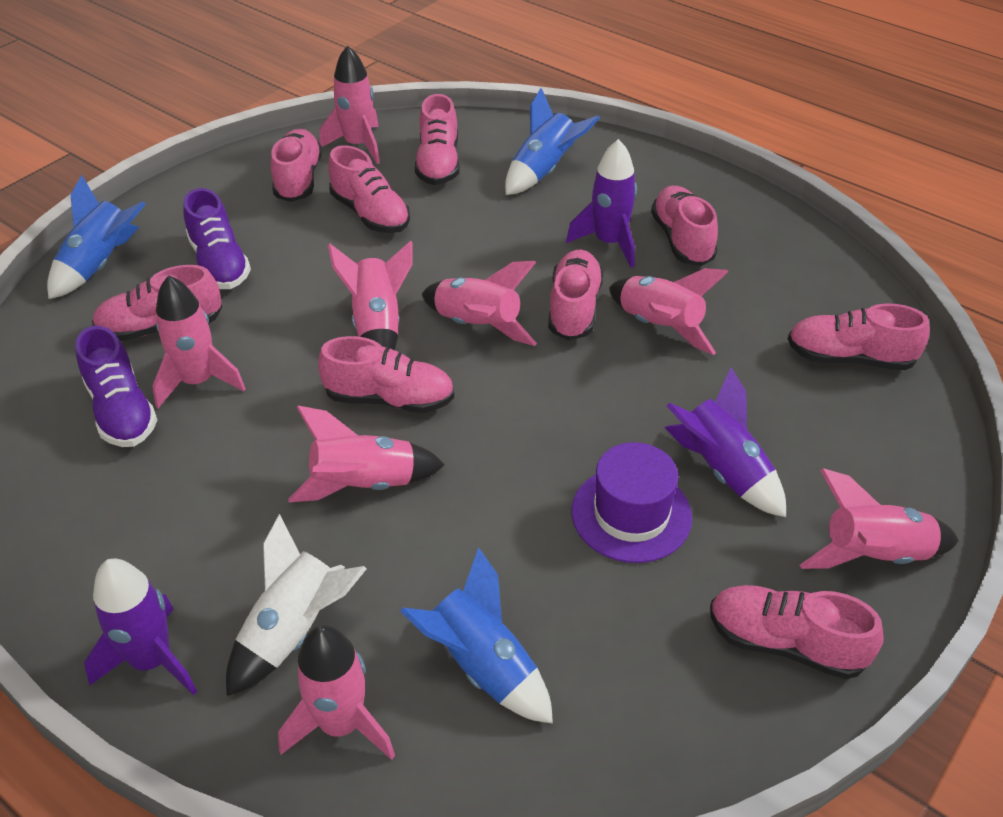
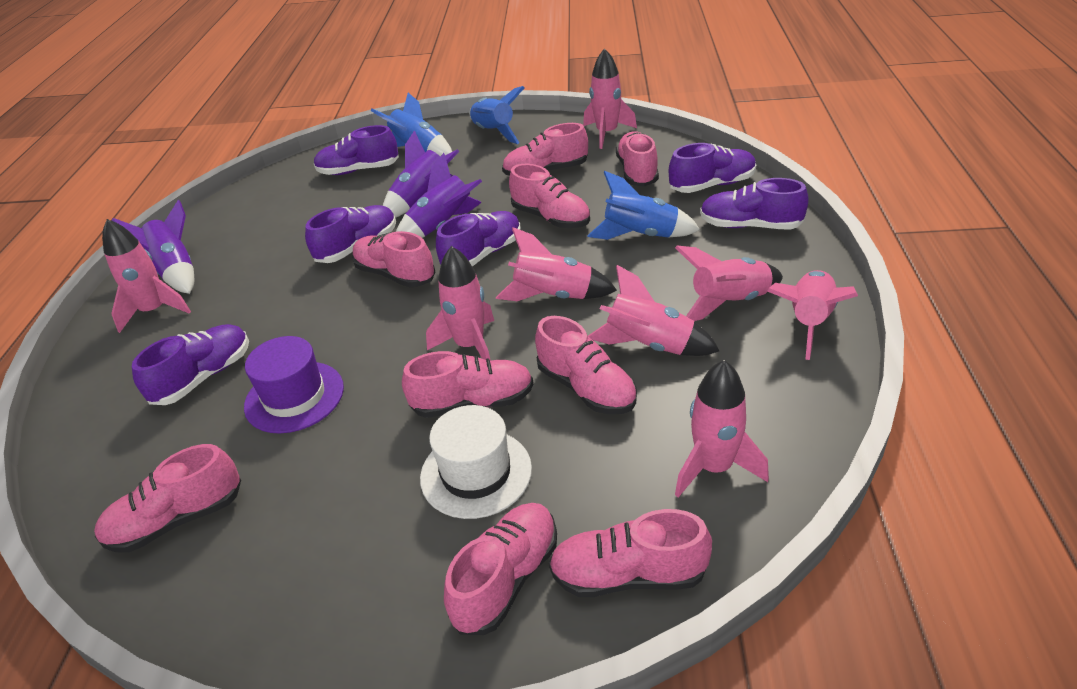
purple shoe: 2 -> 6
white hat: 0 -> 1
white rocket: 1 -> 0

